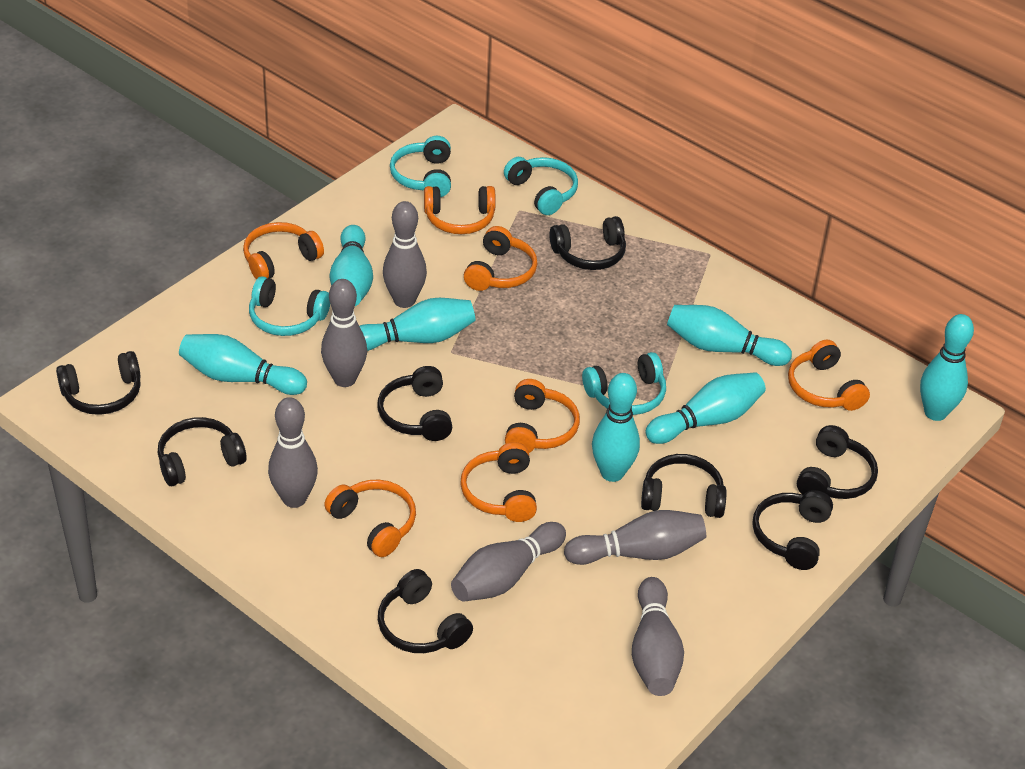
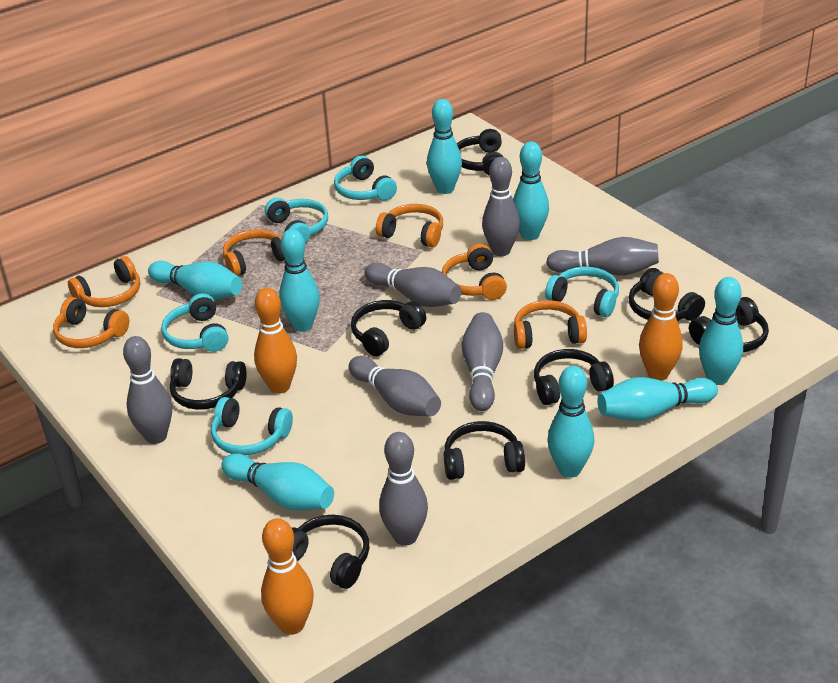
grey bowling pin: 6 -> 7
orange bowling pin: 0 -> 3
orange headphones: 7 -> 6
turquoise bowling pin: 7 -> 8
turquoise headphones: 4 -> 5

